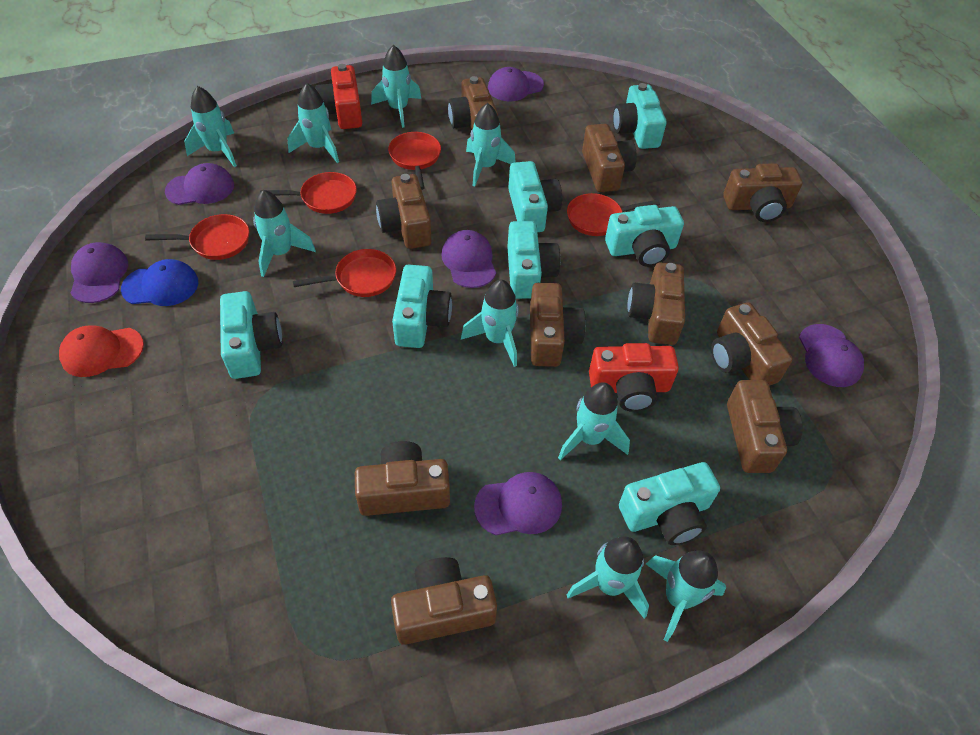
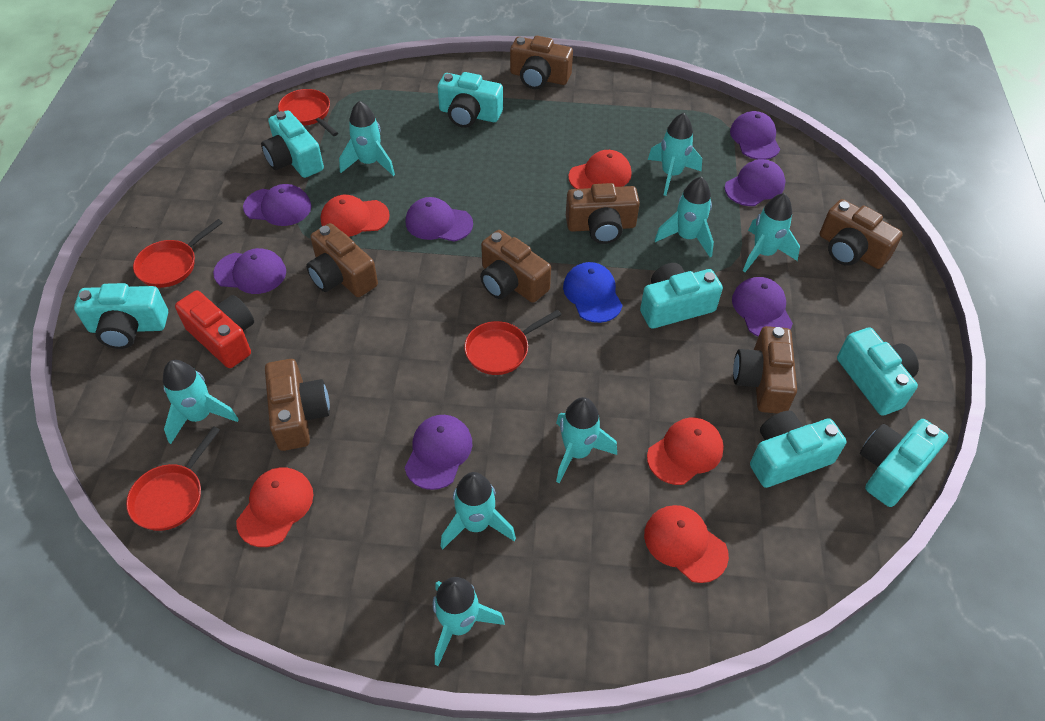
brown camera: 10 -> 7
purple cap: 6 -> 7
red camera: 2 -> 1
red cap: 1 -> 5
red pan: 5 -> 4
turquoise rocket: 9 -> 8

